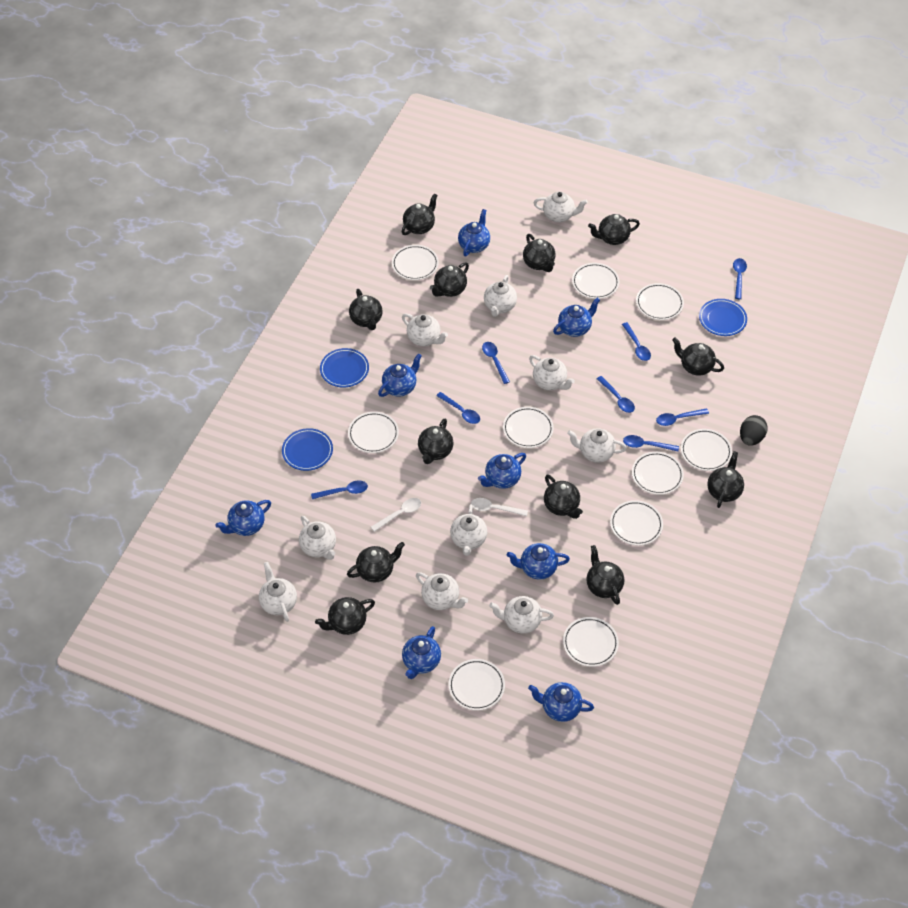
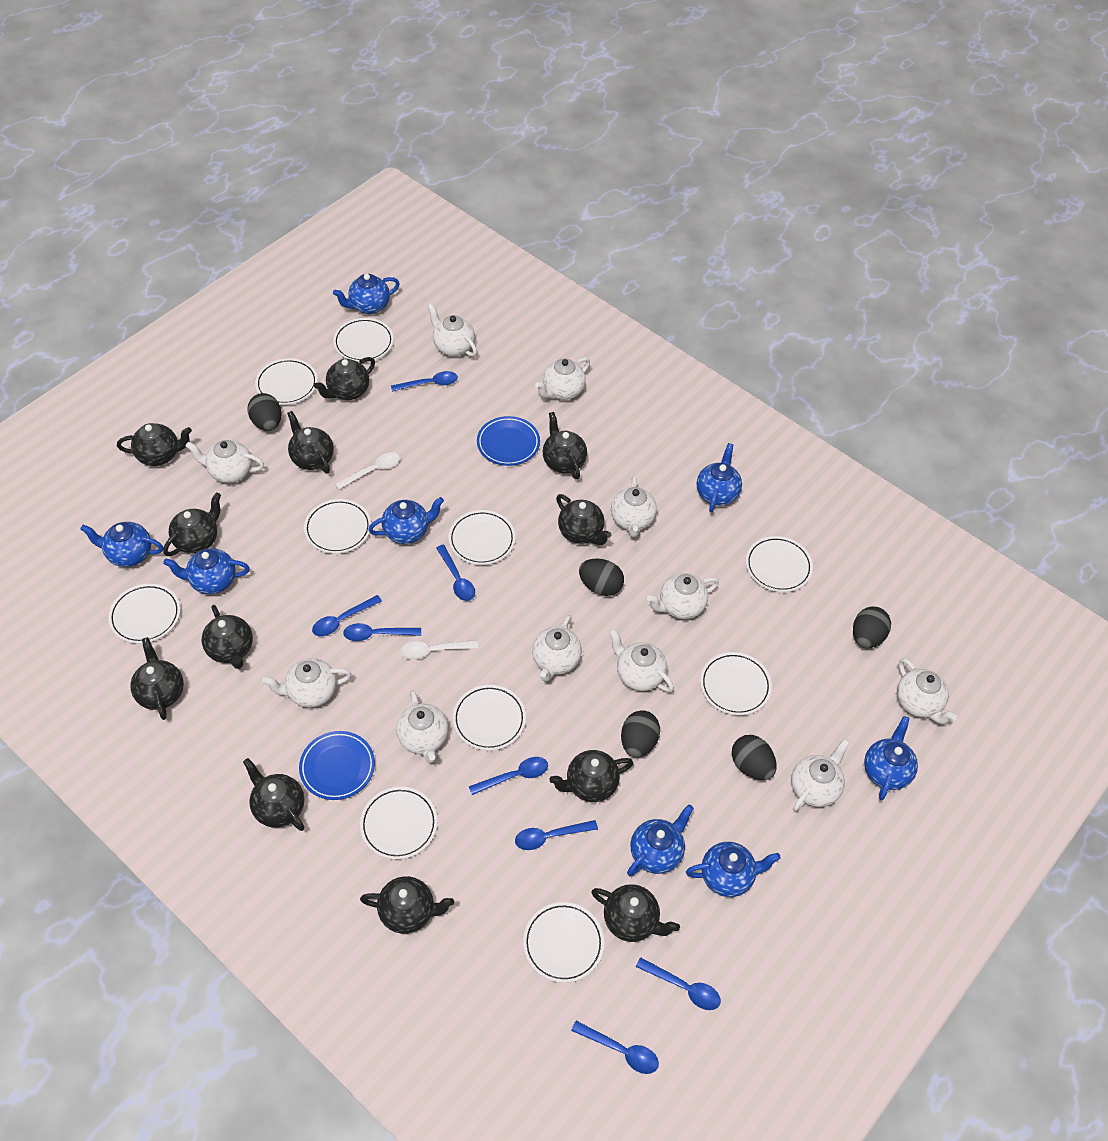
black egg: 1 -> 5
blue plate: 3 -> 2
white teapot: 10 -> 11

